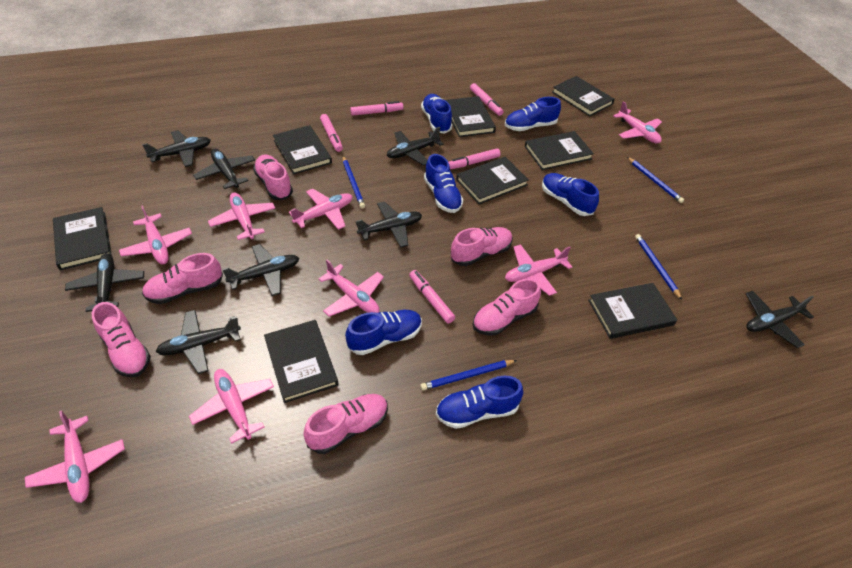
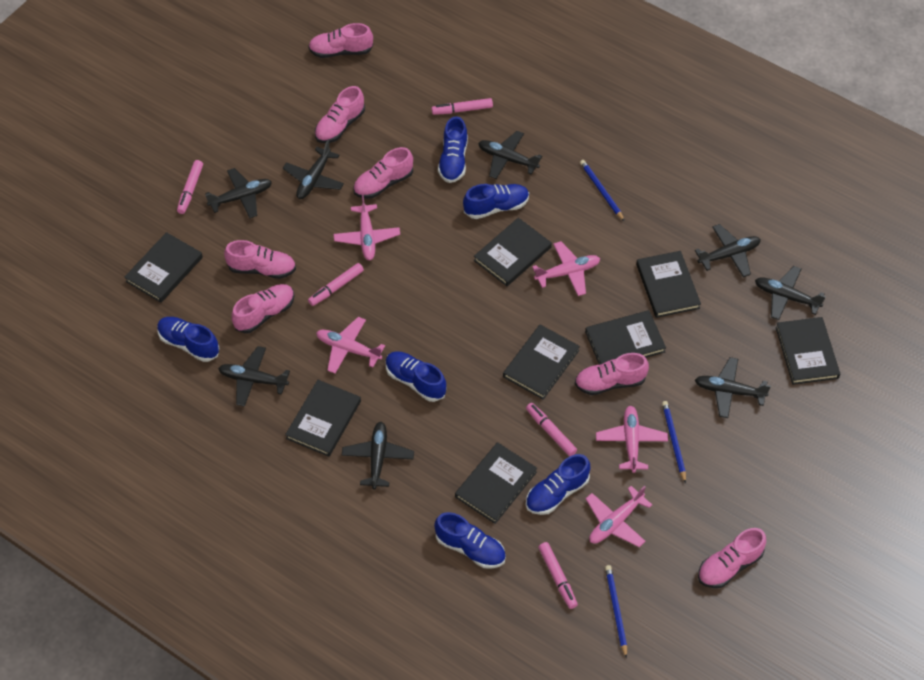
blue pencil: 4 -> 3
pink plane: 8 -> 5
pink shoe: 6 -> 7

